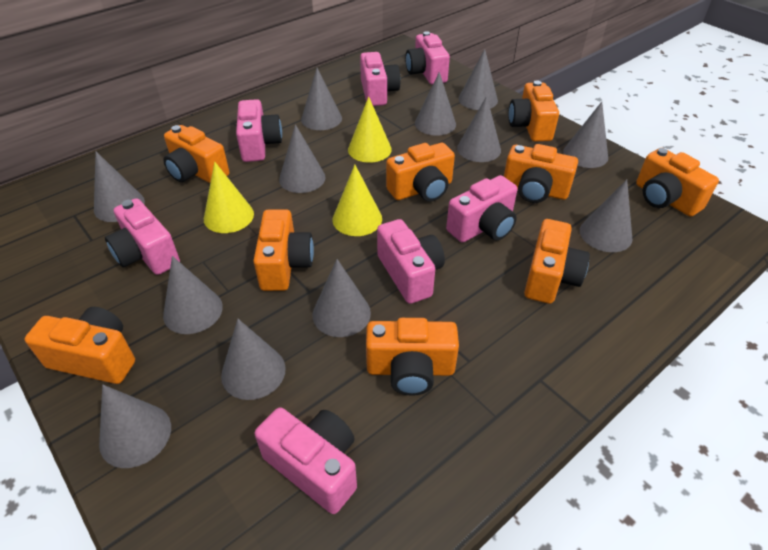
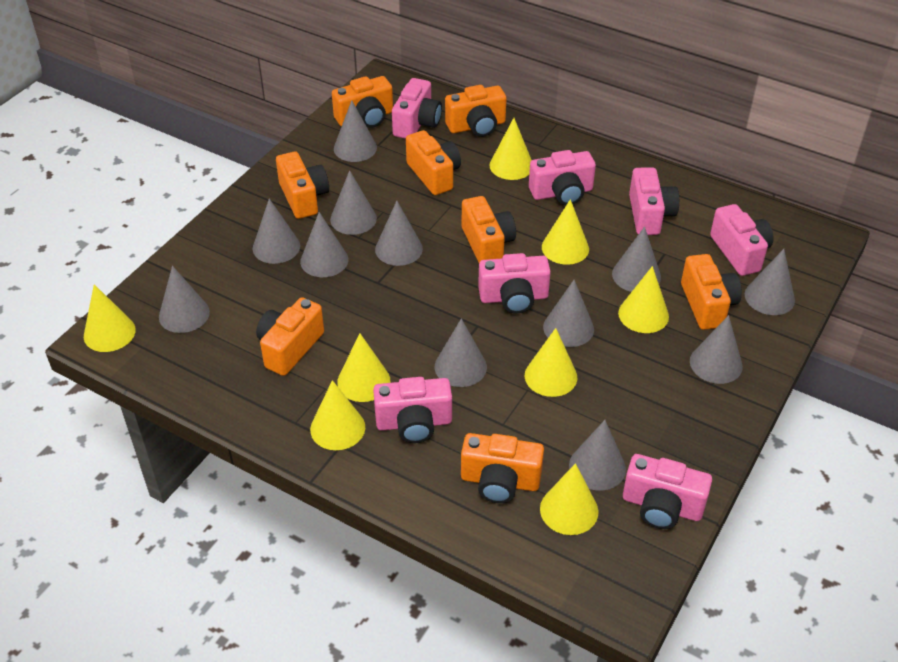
orange camera: 9 -> 8
yellow cone: 3 -> 8

